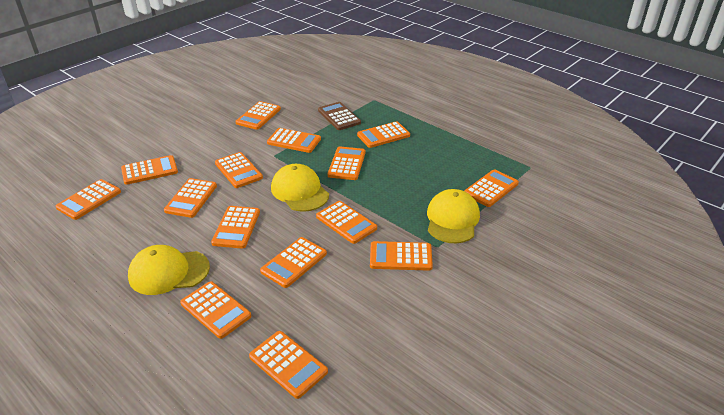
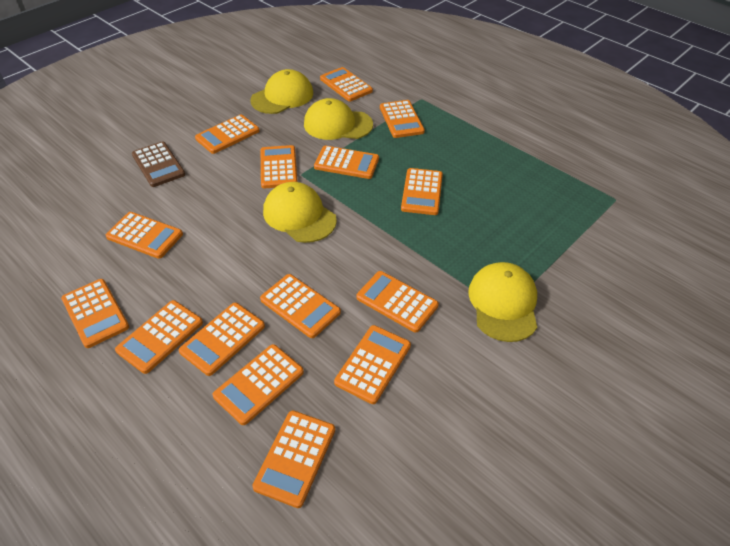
yellow cap: 3 -> 4

